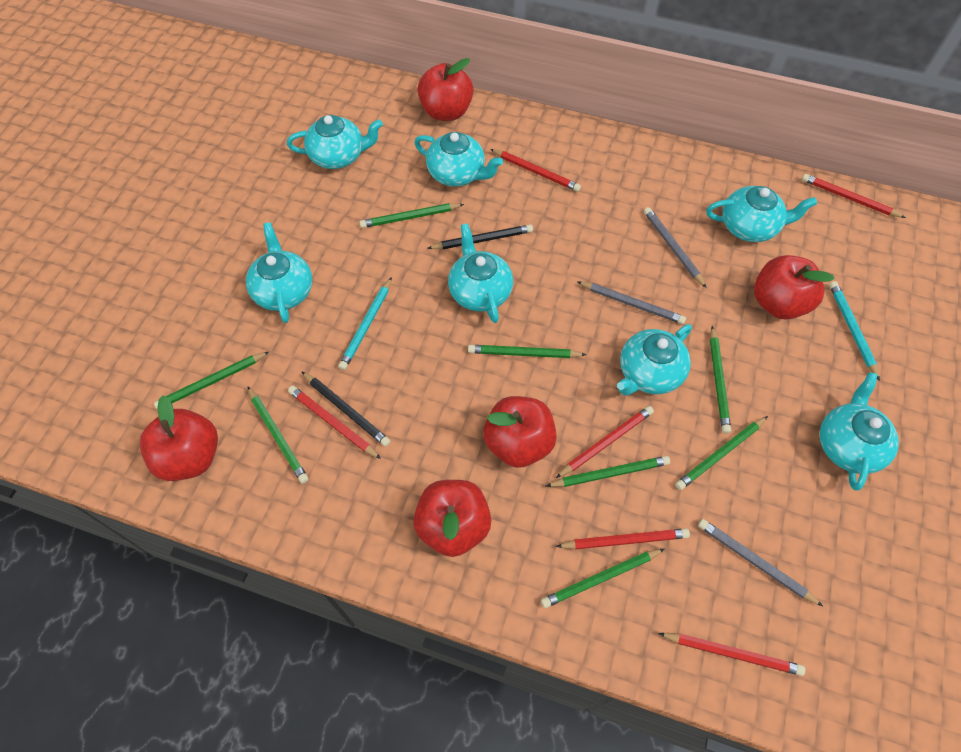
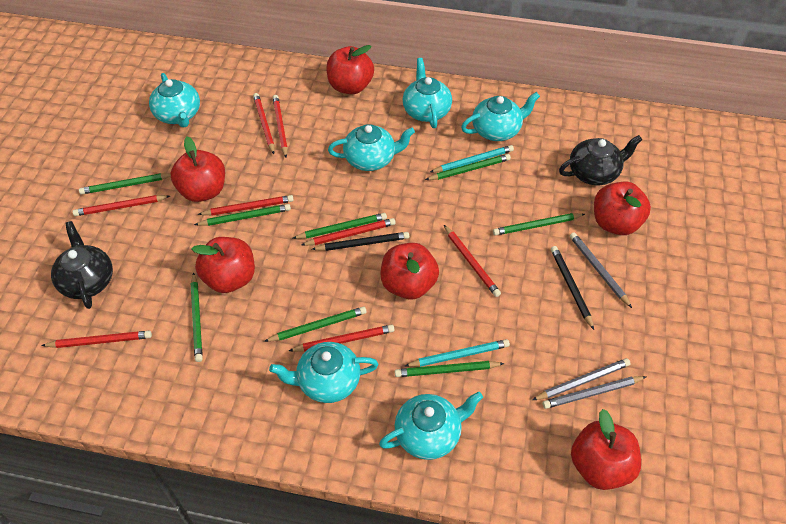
black teapot: 0 -> 2
red apple: 5 -> 6
red pencil: 6 -> 8
turquoise teapot: 7 -> 6

